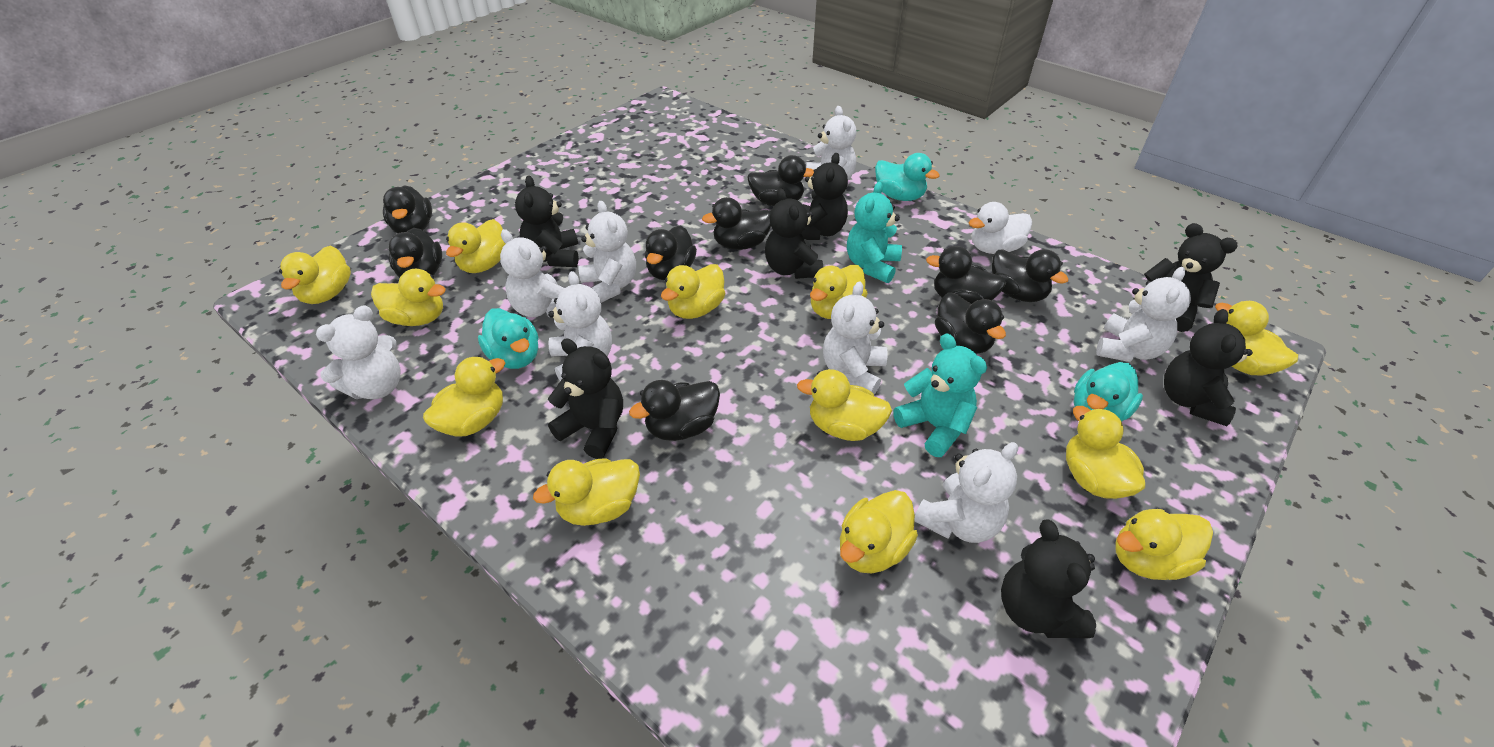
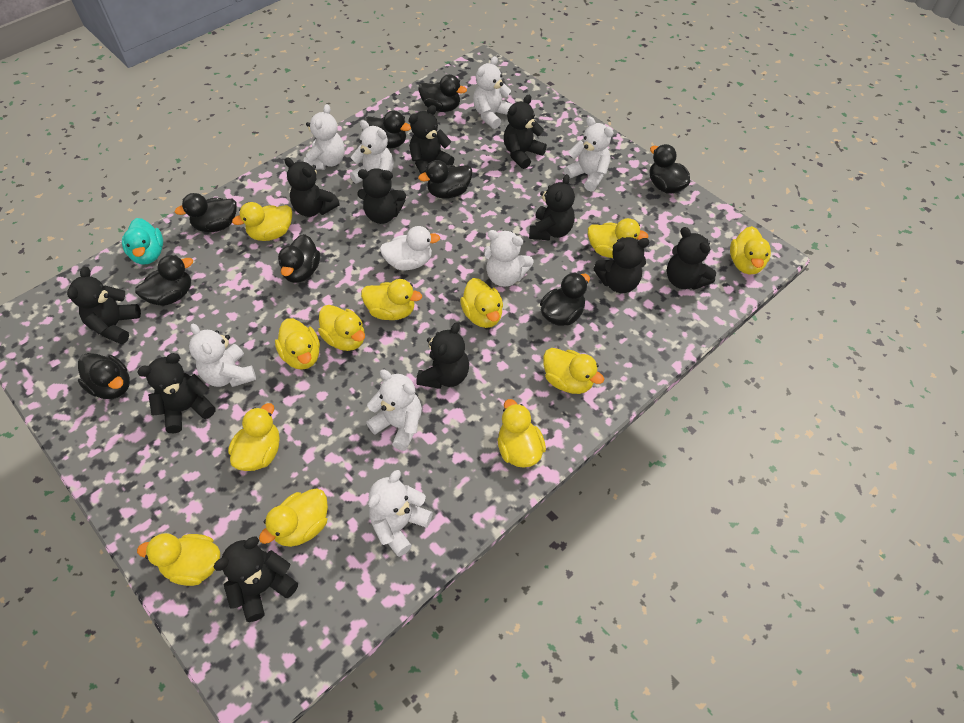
black teddy bear: 7 -> 11
turquoise duck: 3 -> 1
turquoise teddy bear: 2 -> 0

